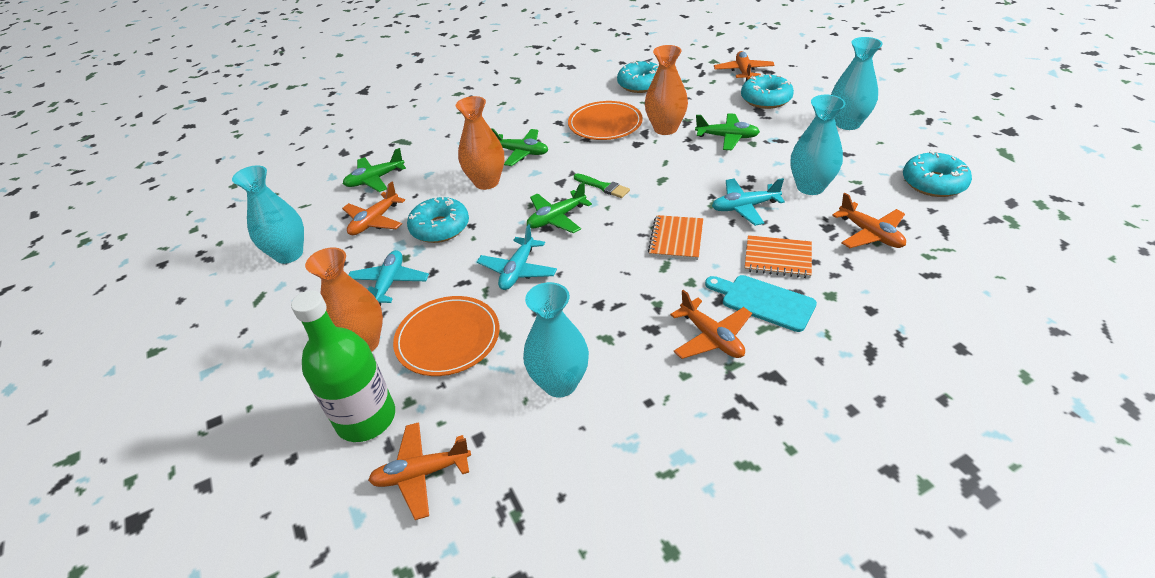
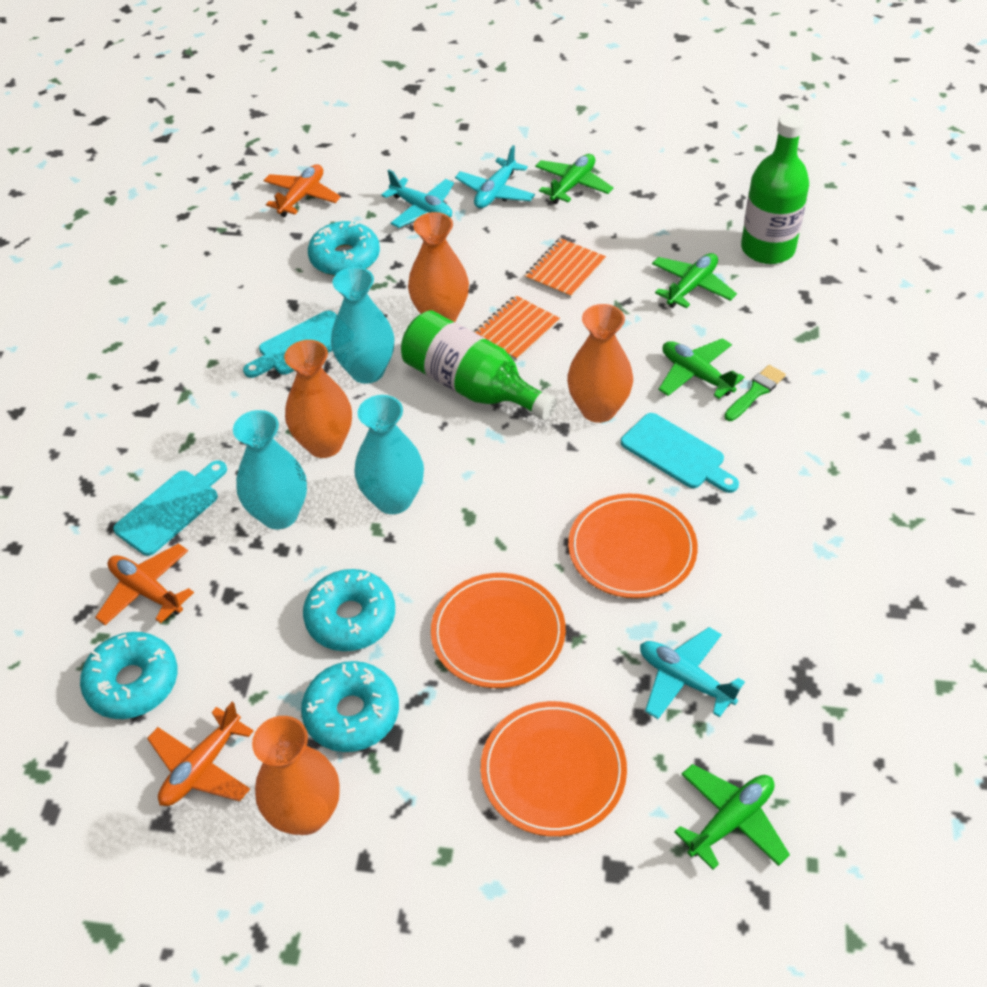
green bottle: 1 -> 2
orange plane: 5 -> 3
orange plate: 2 -> 3
orange vase: 3 -> 4
turquoise cutting board: 1 -> 3
turquoise vase: 4 -> 3

